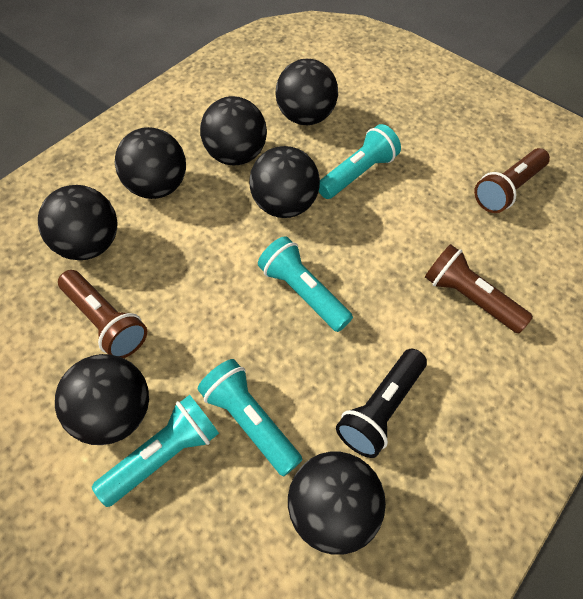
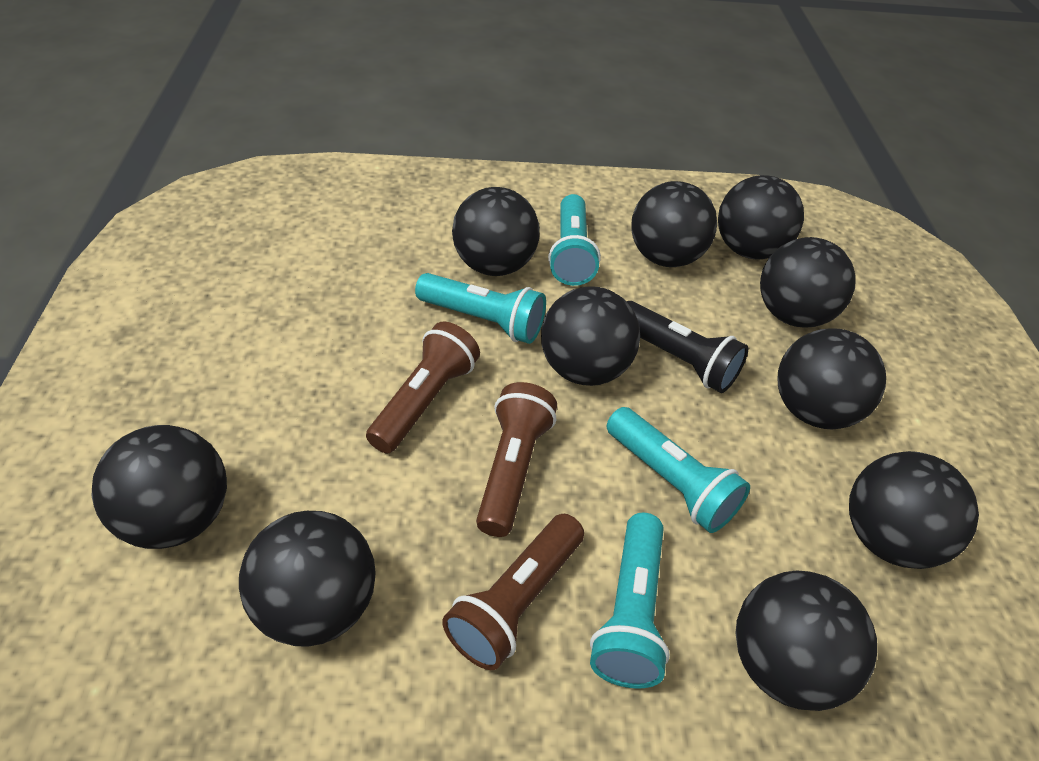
black ball: 7 -> 10

